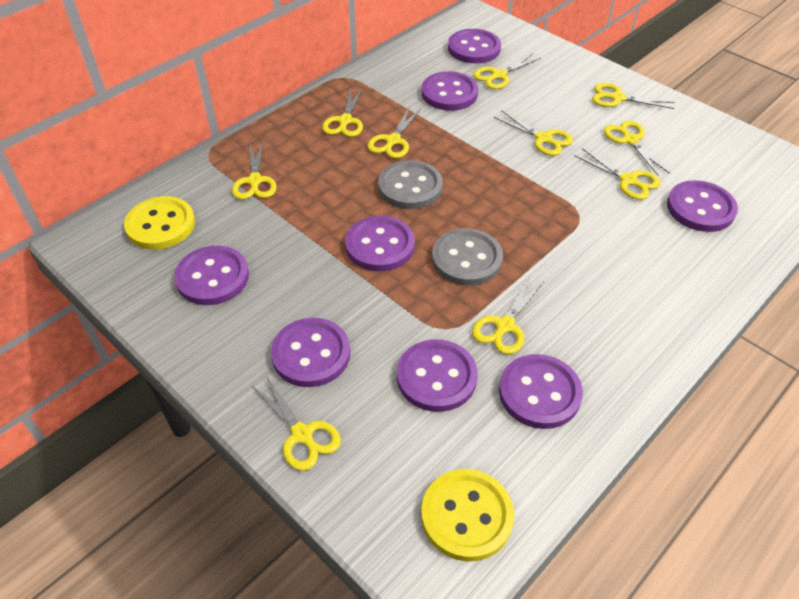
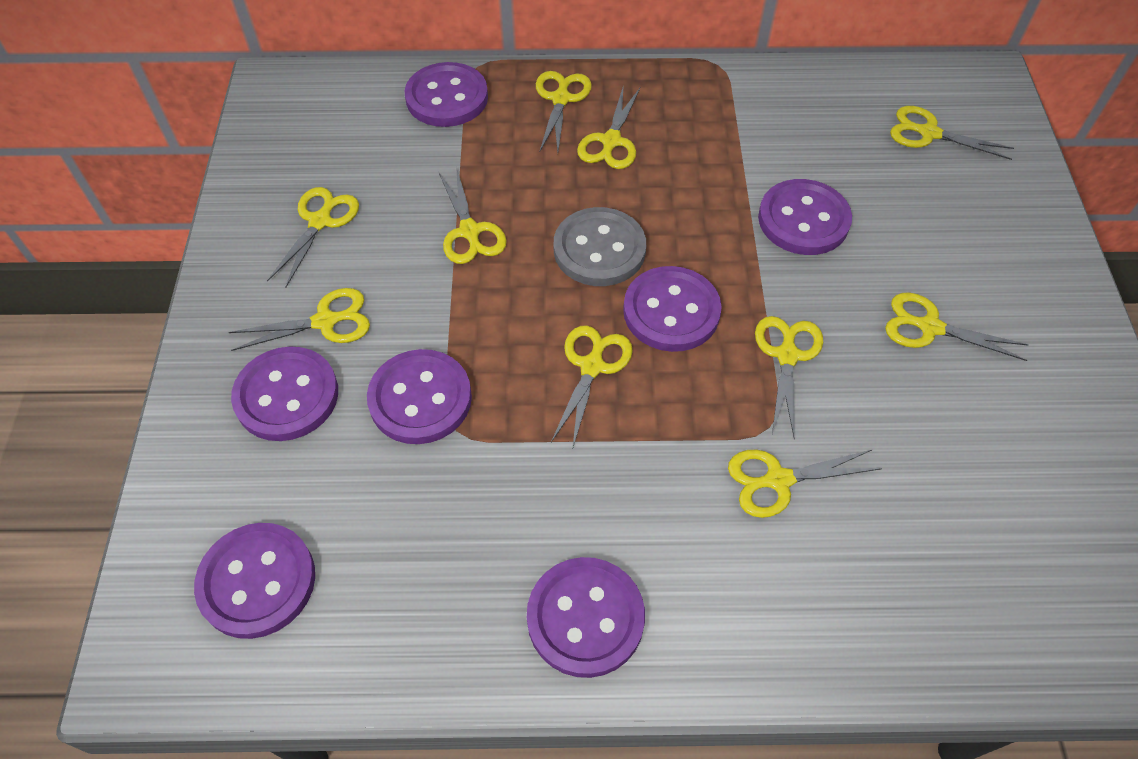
grey button: 2 -> 1
purple button: 8 -> 7
yellow button: 2 -> 0

